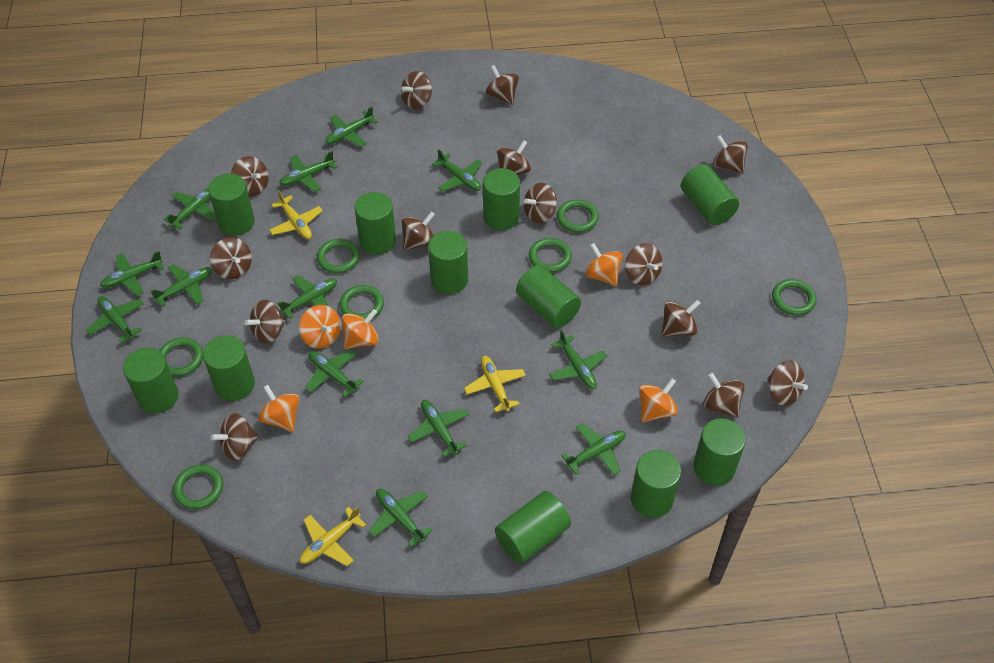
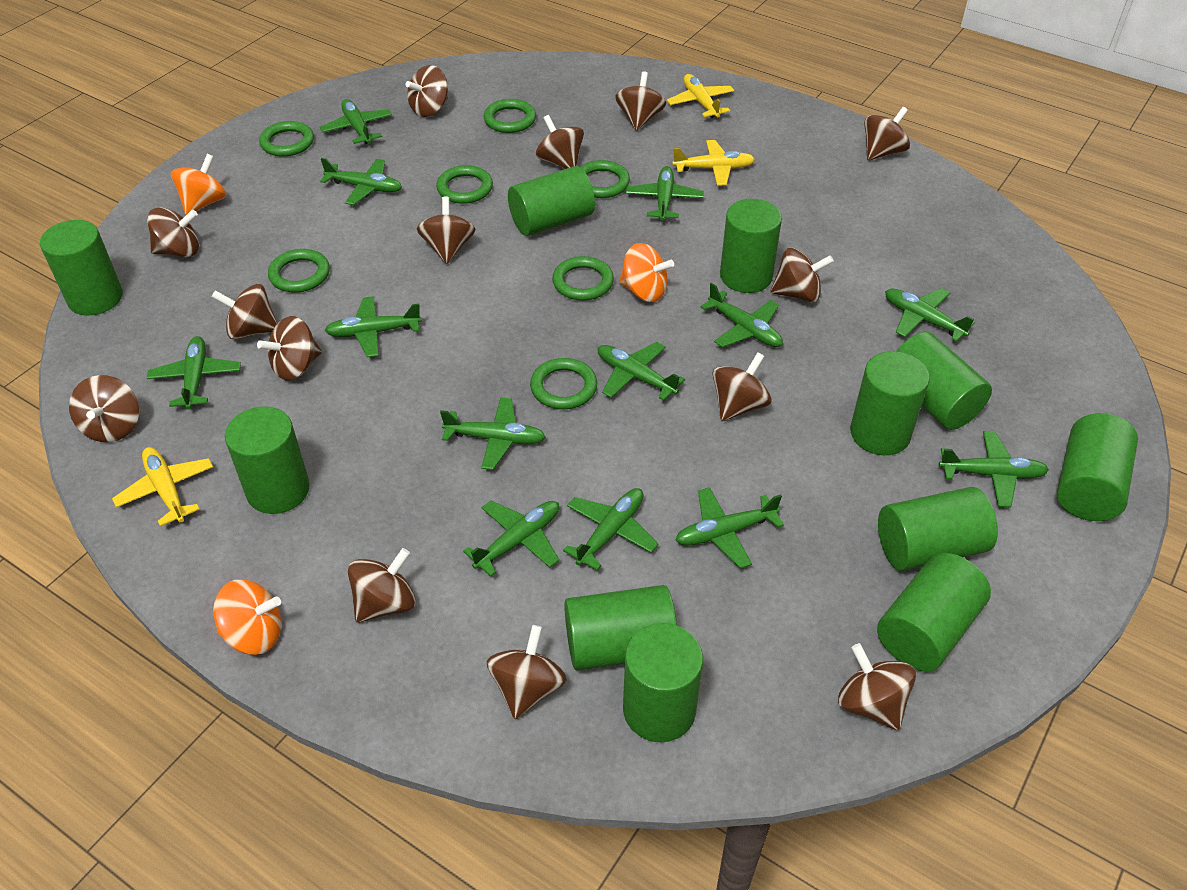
orange spinning top: 5 -> 3

